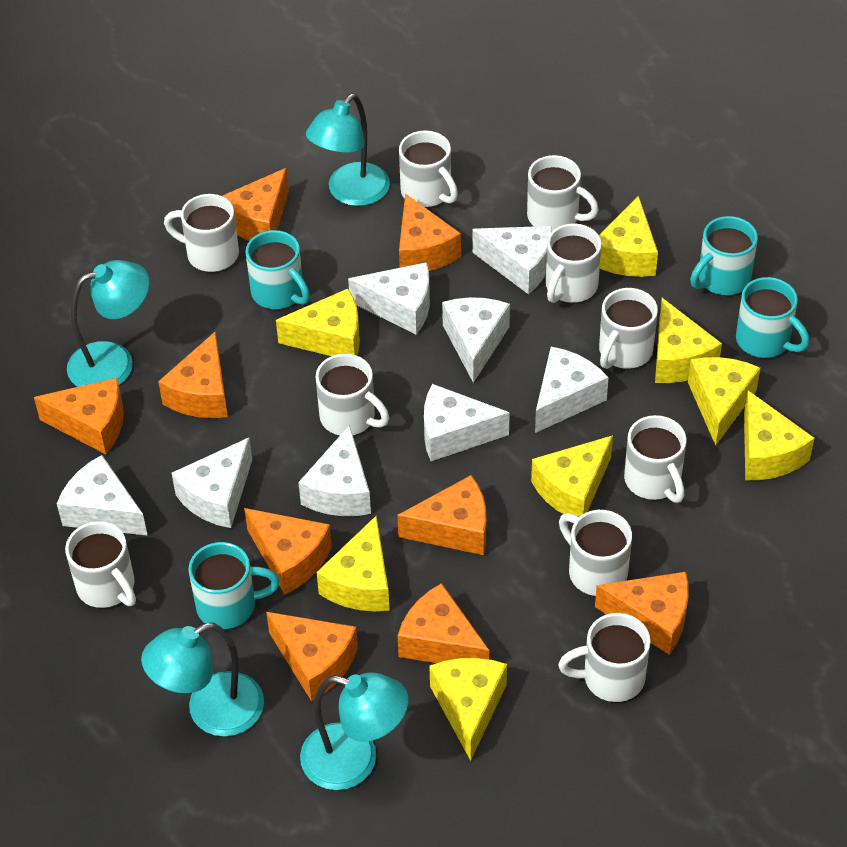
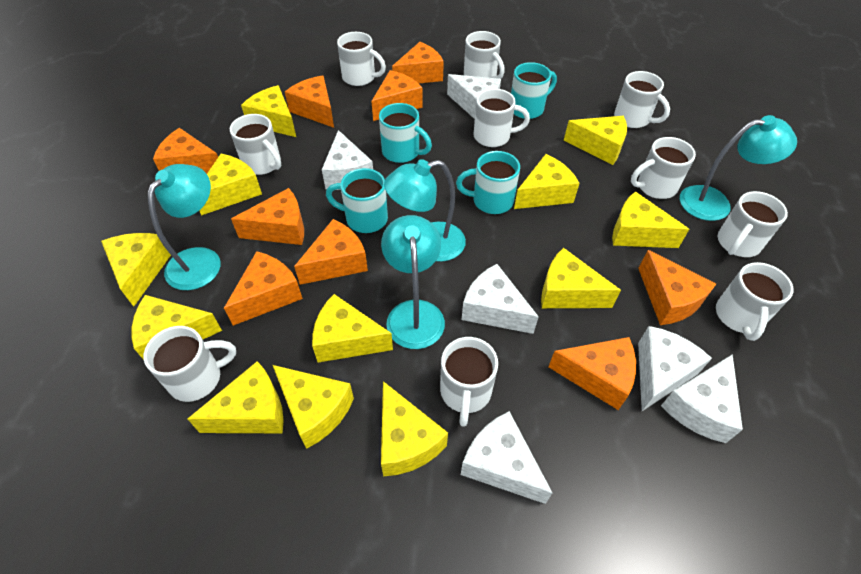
white cheese: 8 -> 6
yellow cheese: 8 -> 12

